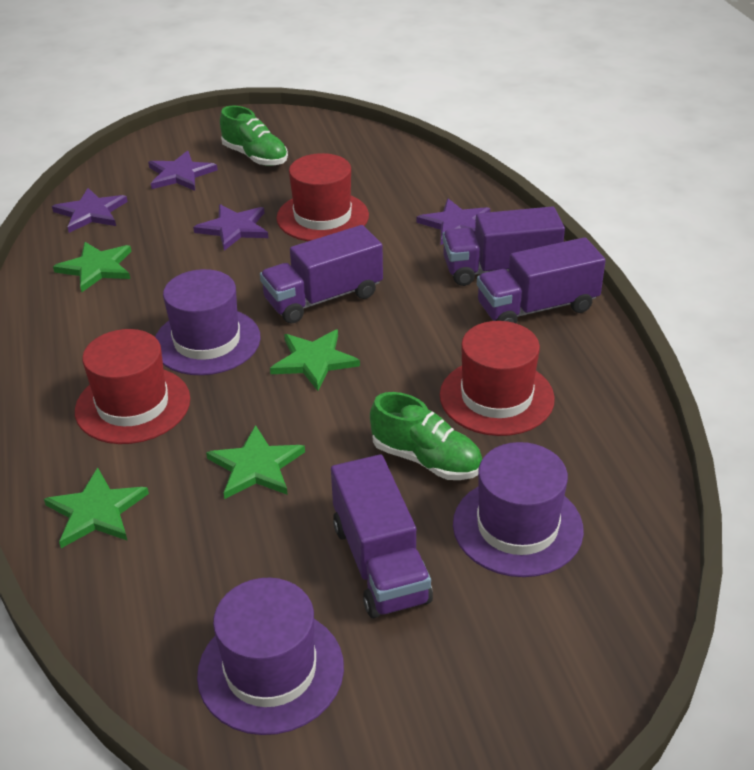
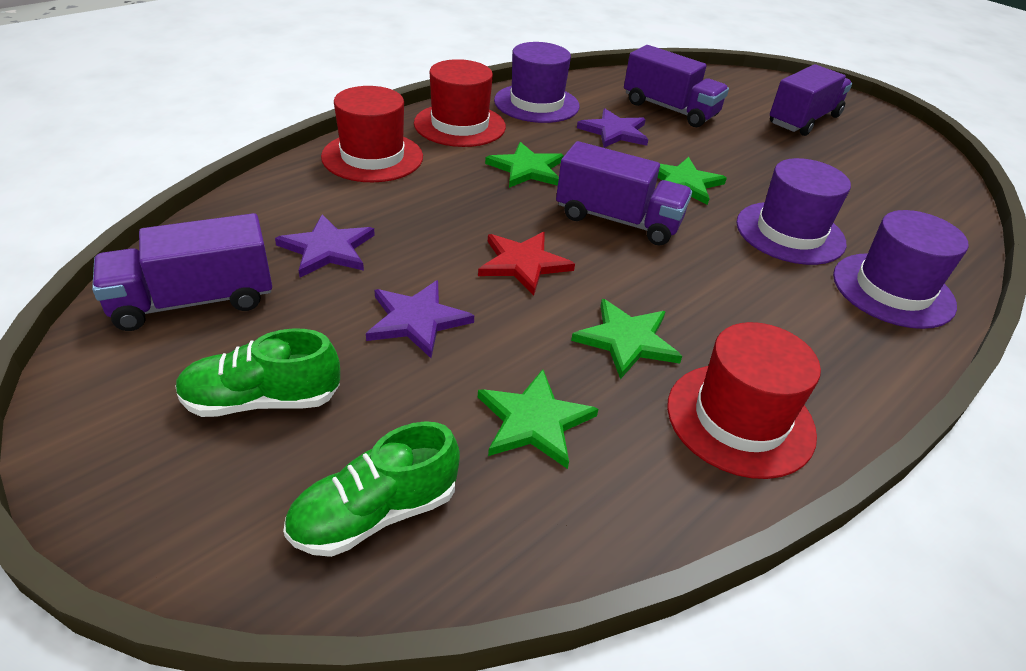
purple star: 4 -> 3
red star: 0 -> 1

